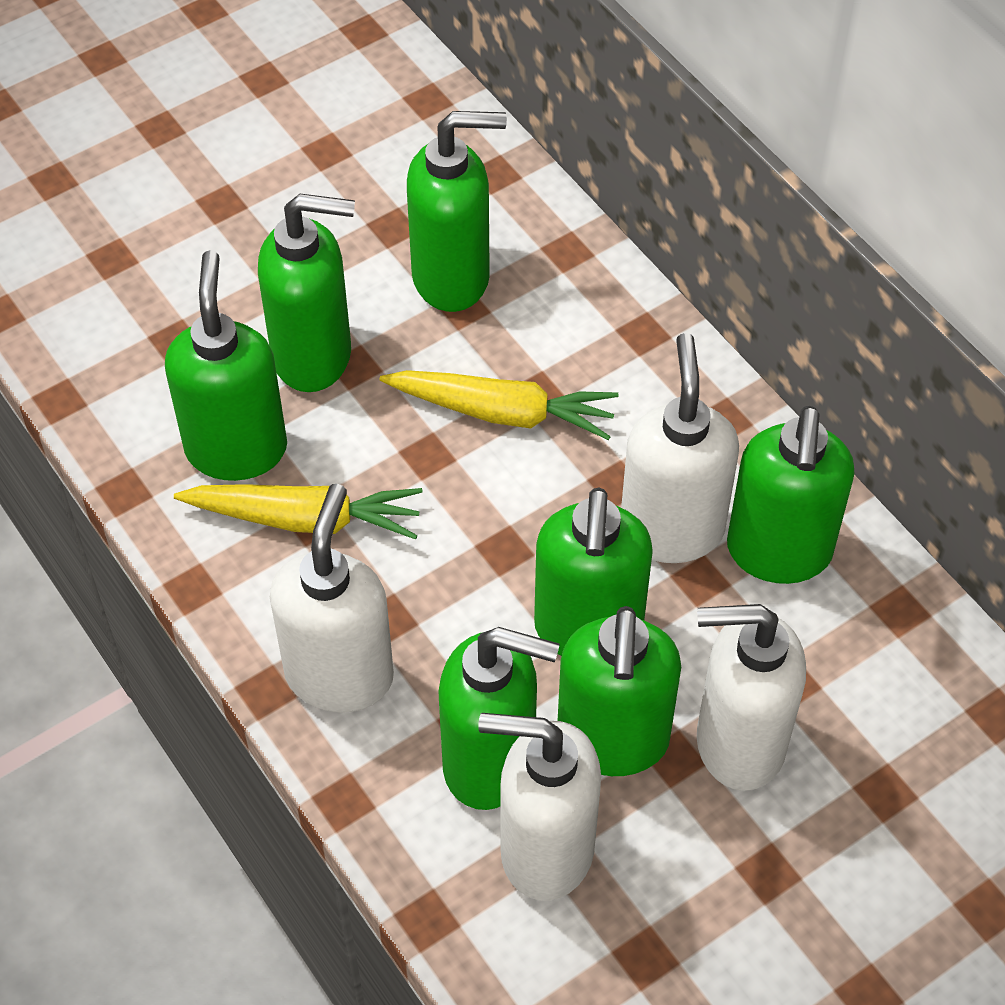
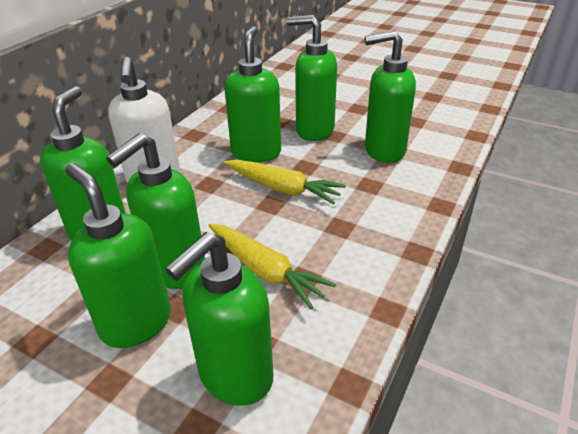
white soap dispenser: 4 -> 1

